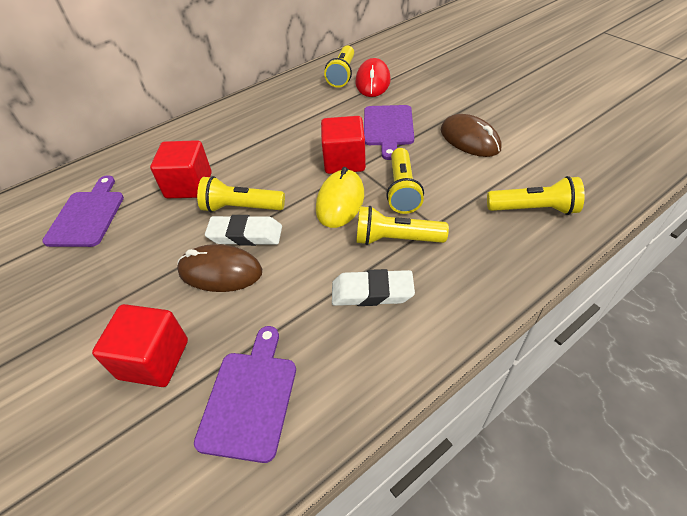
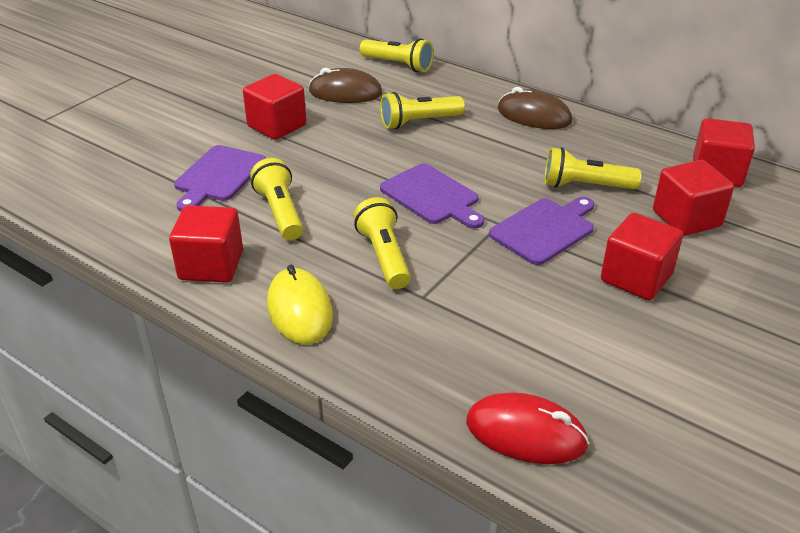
red cube: 3 -> 5
white eraser: 2 -> 0

